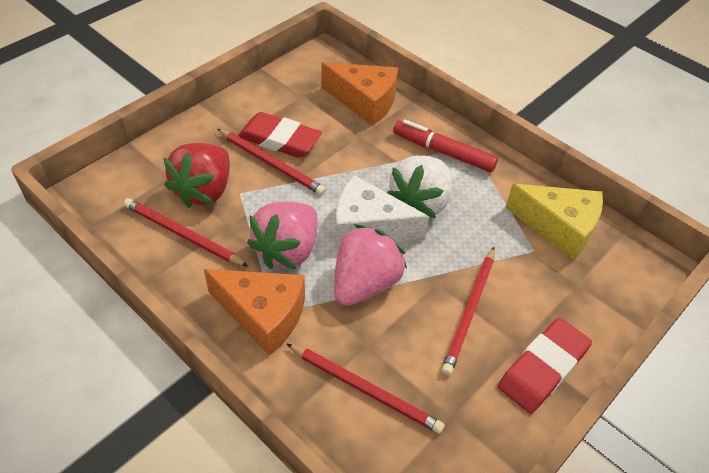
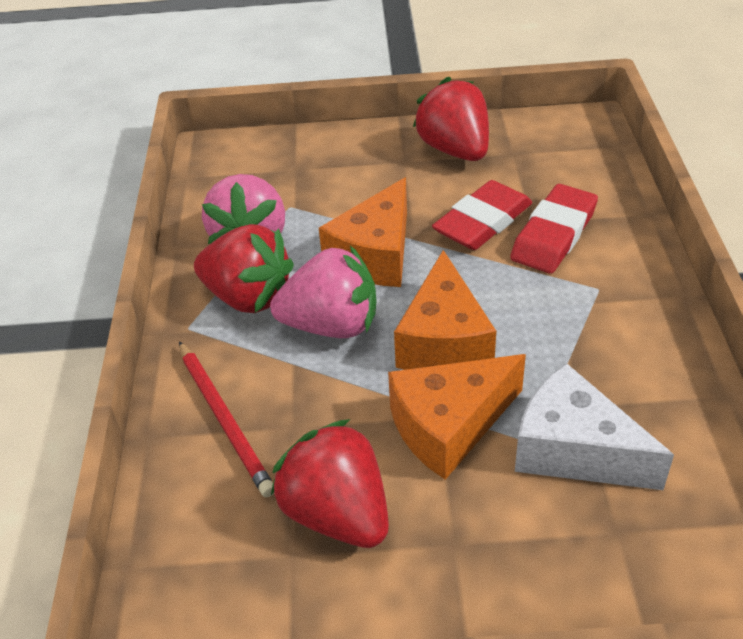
orange cheese: 2 -> 3
red marker: 1 -> 0
red pencil: 4 -> 1
red strawberry: 1 -> 3
white strawberry: 1 -> 0
yellow cheese: 1 -> 0

